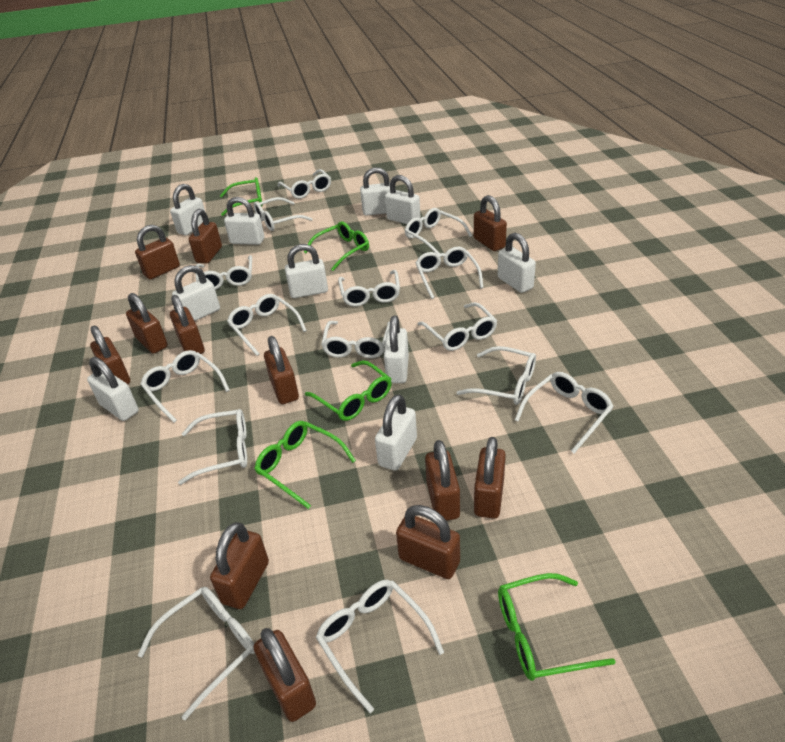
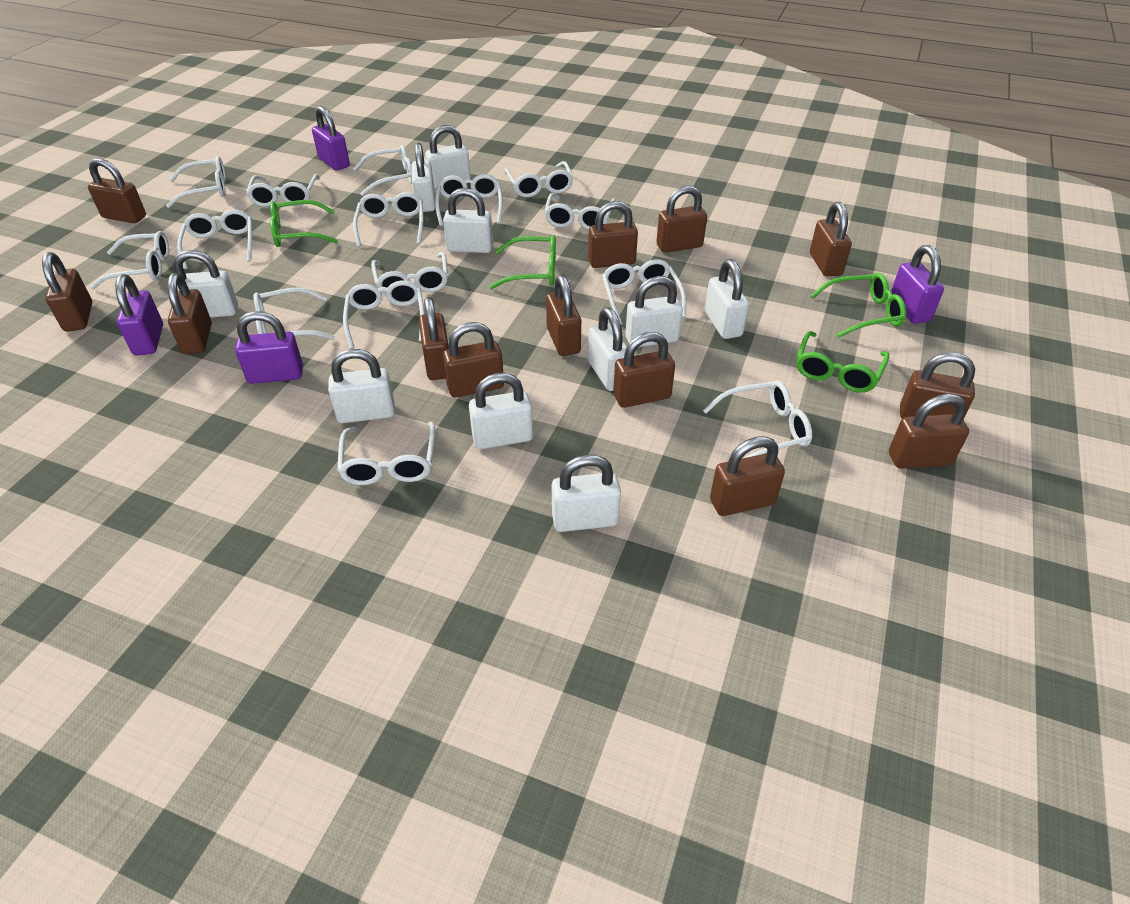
brown padlock: 12 -> 13
green glasses: 5 -> 4
purple padlock: 0 -> 4

